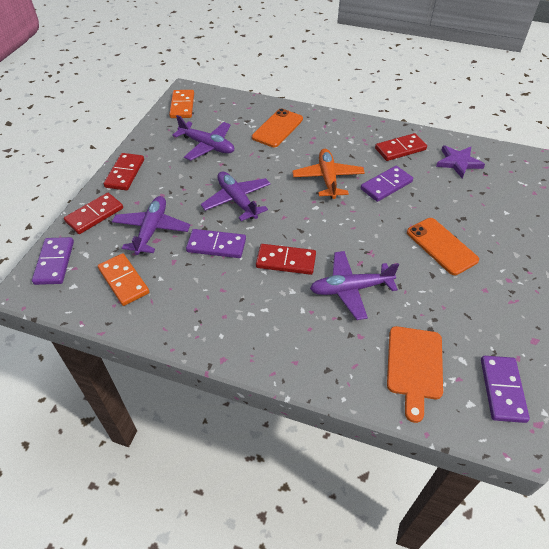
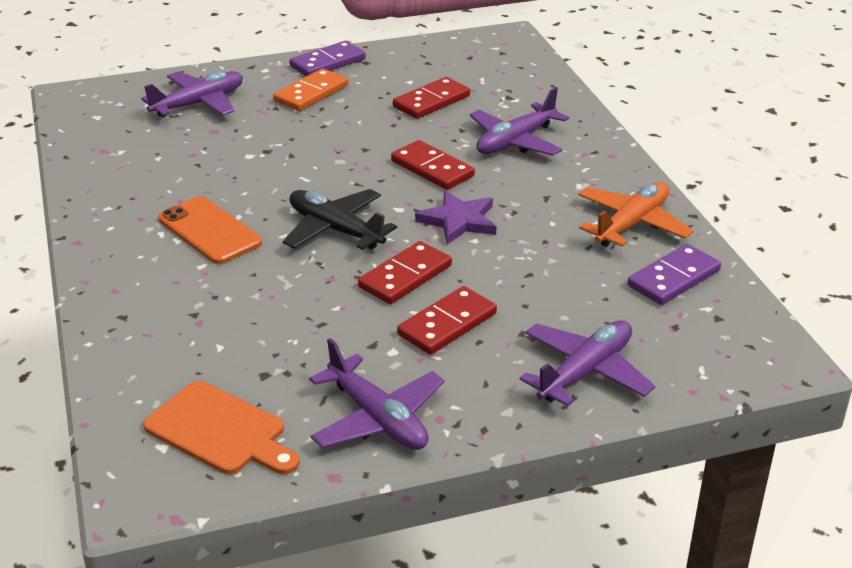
black plane: 0 -> 1
orange domino: 2 -> 1
orange phone: 2 -> 1
purple domino: 4 -> 2

